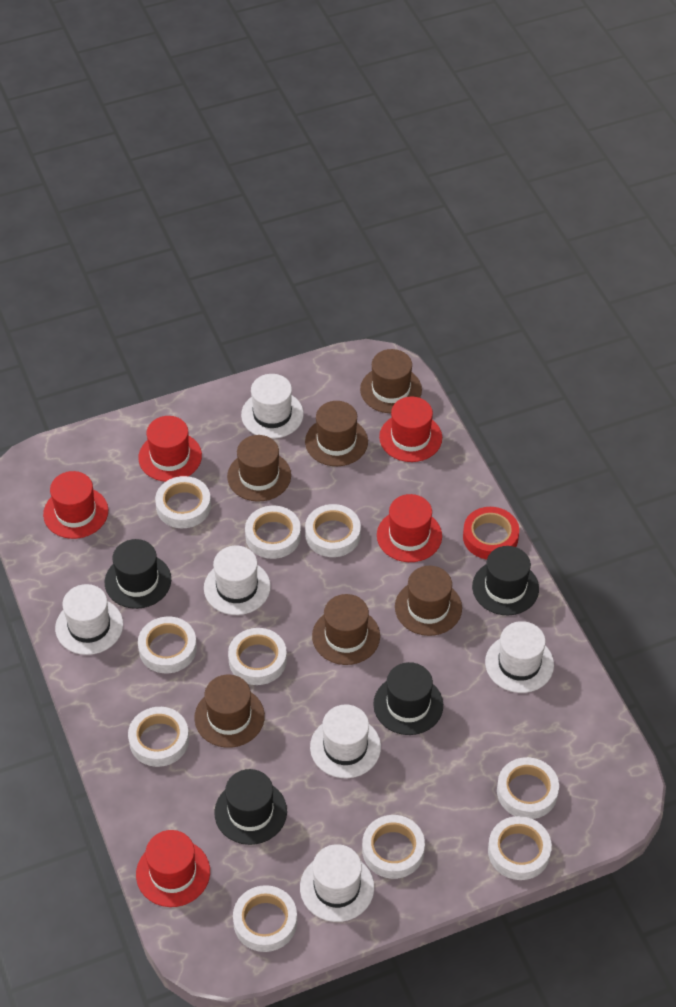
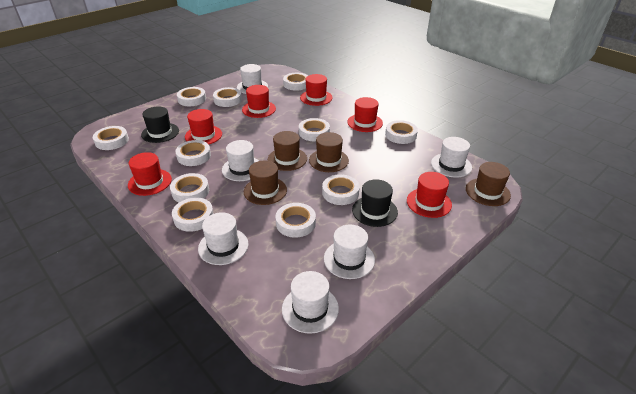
black hat: 4 -> 2
brown hat: 6 -> 4
red hat: 5 -> 6
red tape: 1 -> 0
white tape: 10 -> 11

